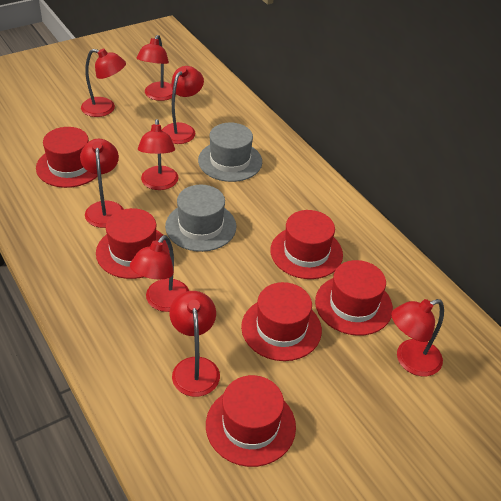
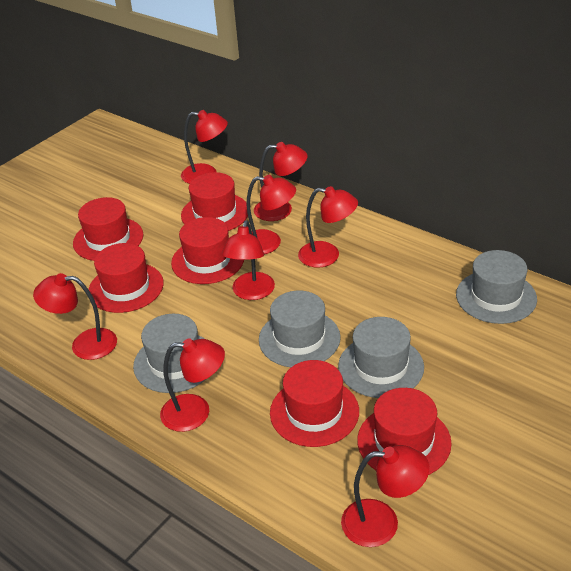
grey hat: 2 -> 4

